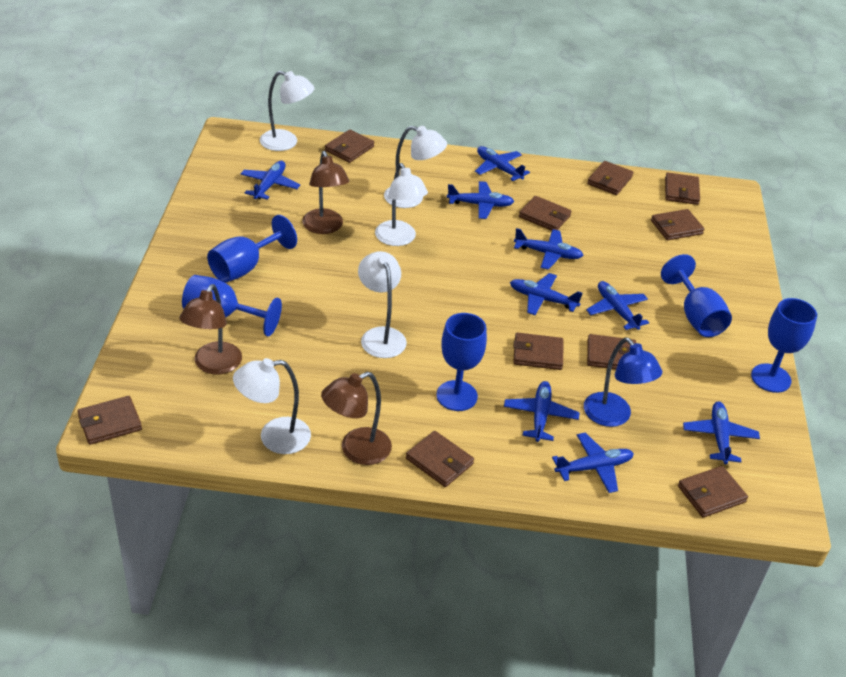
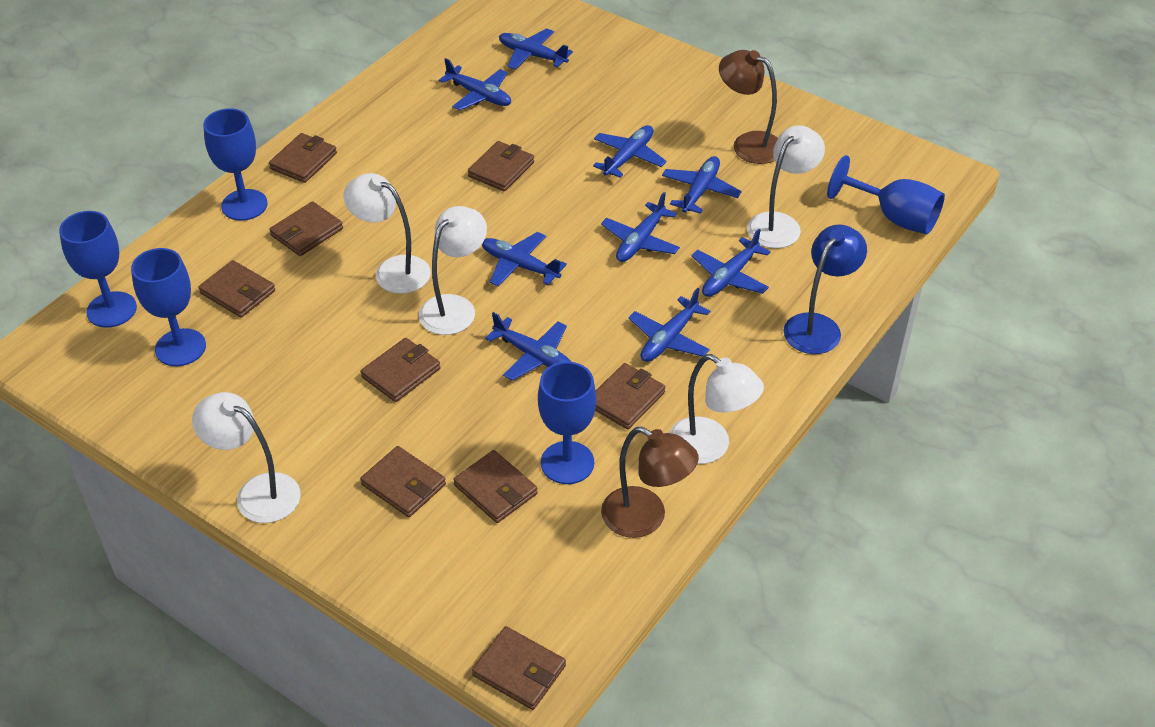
brown lamp: 3 -> 2
brown wallet: 10 -> 9

